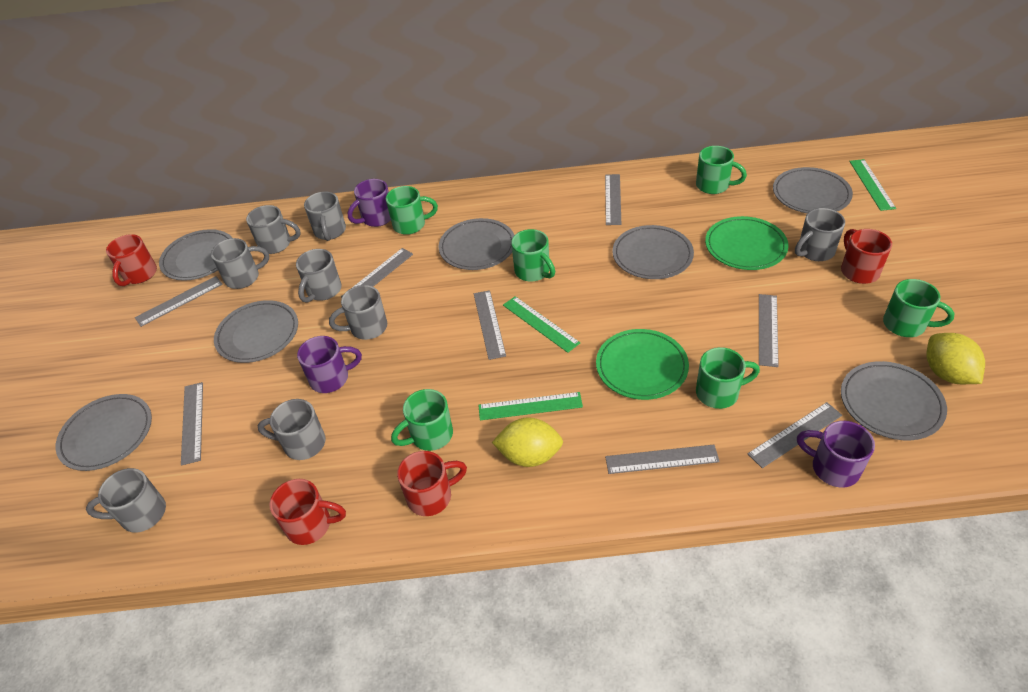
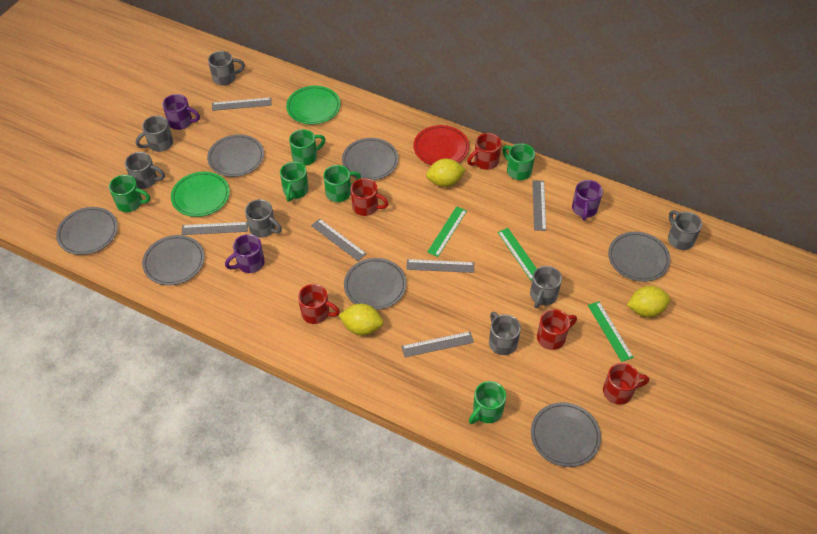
grey mug: 8 -> 7
grey ruler: 8 -> 6
red mug: 4 -> 5
red plate: 0 -> 1
yellow lemon: 2 -> 3

